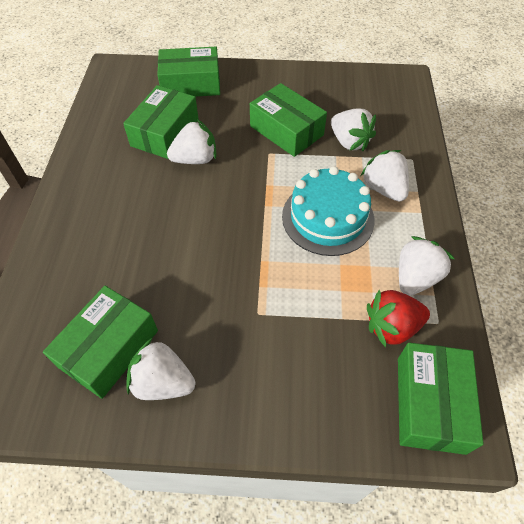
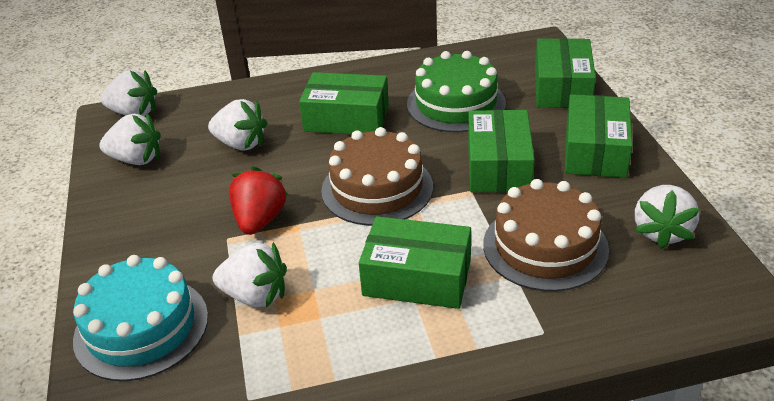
brown cake: 0 -> 2
green cake: 0 -> 1

